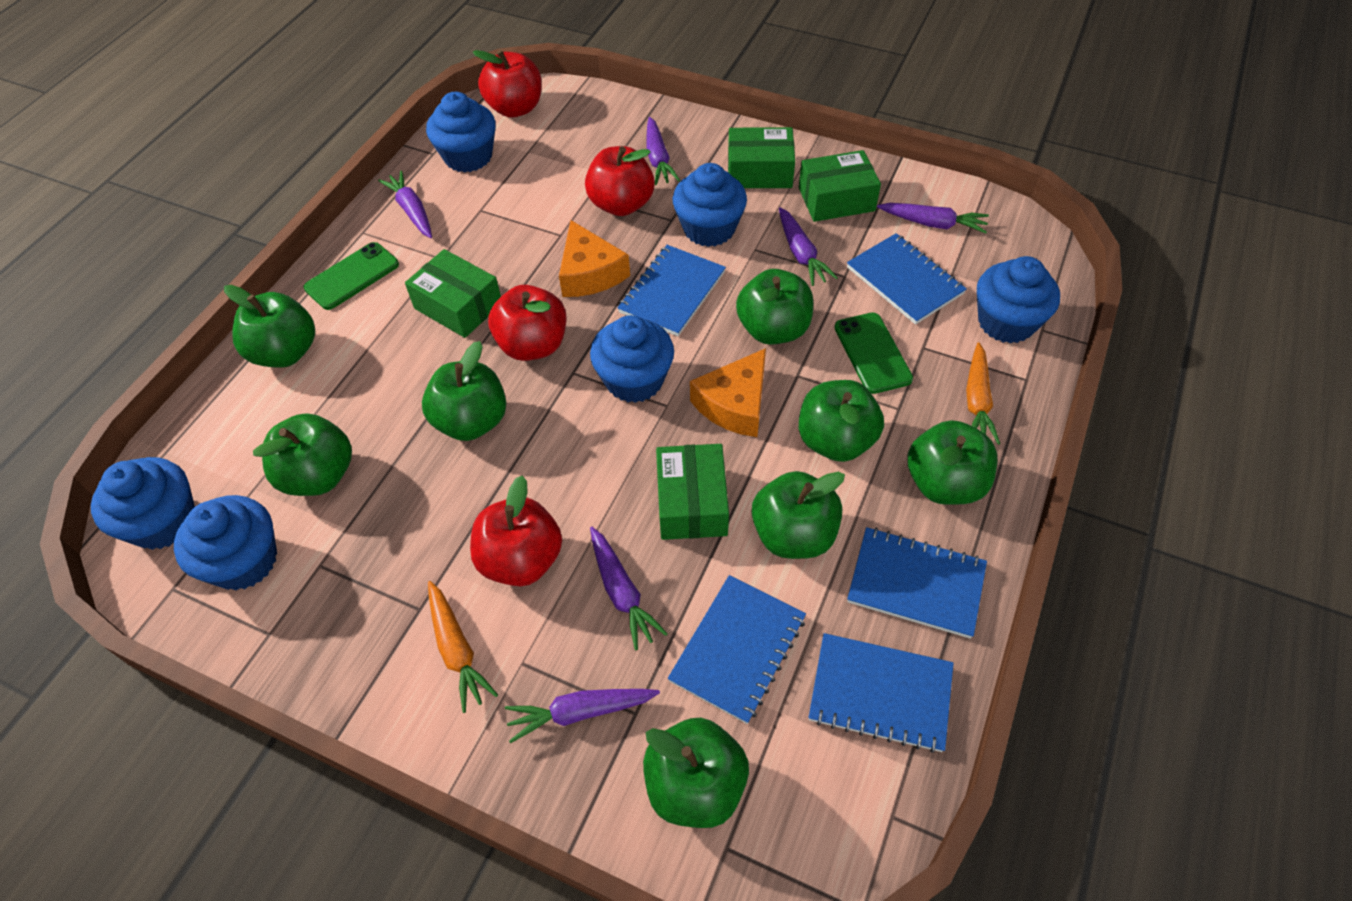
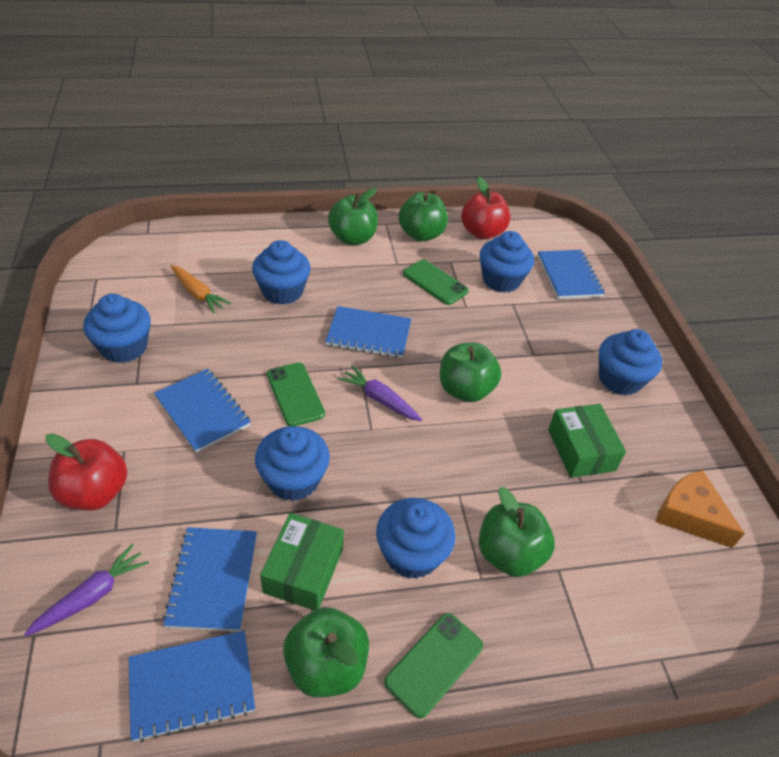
green apple: 8 -> 5
green box: 4 -> 2
green phone: 2 -> 3
orange carrot: 2 -> 1
orange cheese: 2 -> 1
purple carrot: 6 -> 2
red apple: 4 -> 2

